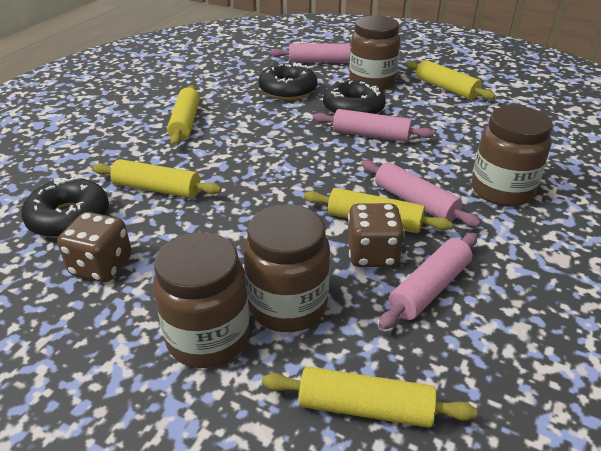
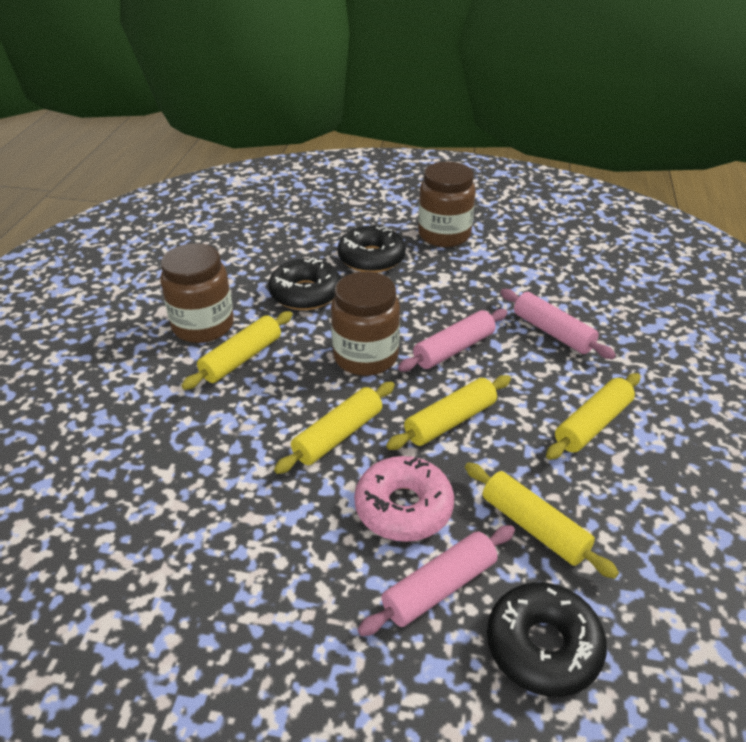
brown dice: 2 -> 0
brown jar: 4 -> 3
pink donut: 0 -> 1
pink rolling pin: 4 -> 3

